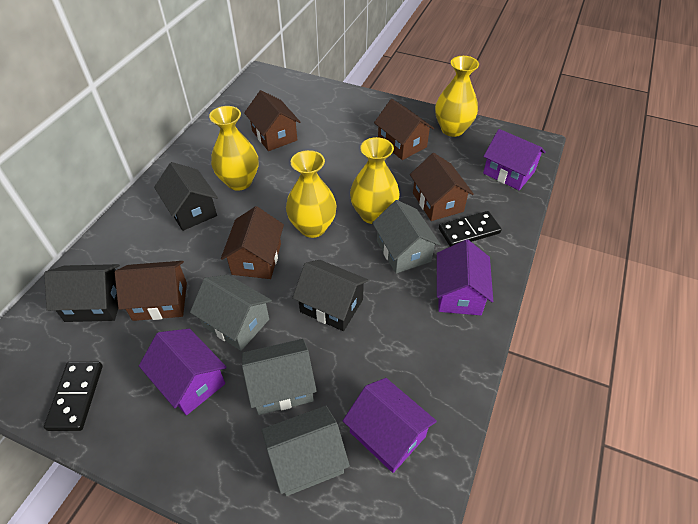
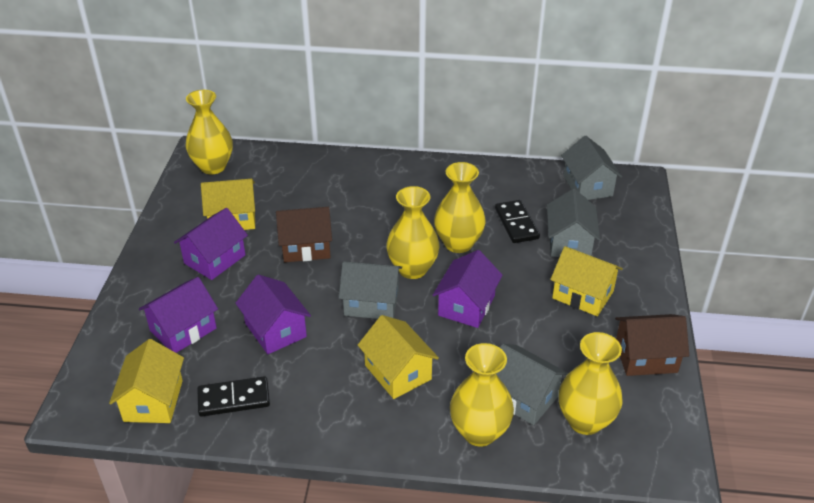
black house: 3 -> 0
brown house: 5 -> 2
yellow house: 0 -> 4
yellow vase: 4 -> 5

